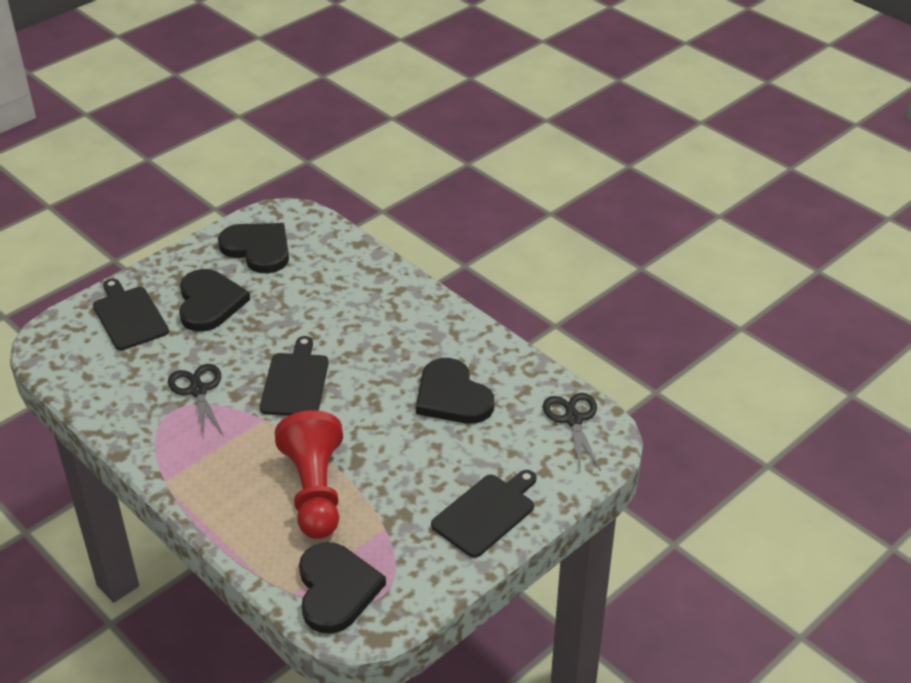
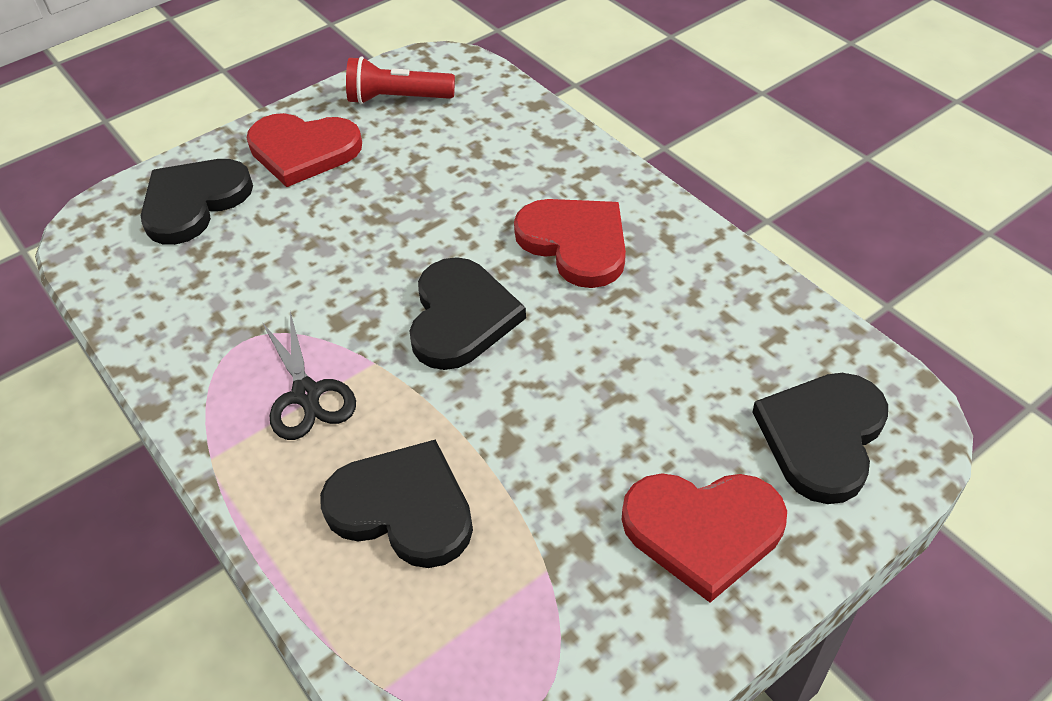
black cutting board: 3 -> 0
black scissors: 2 -> 1
red flashlight: 0 -> 1
red heart: 0 -> 3
red pawn: 1 -> 0

